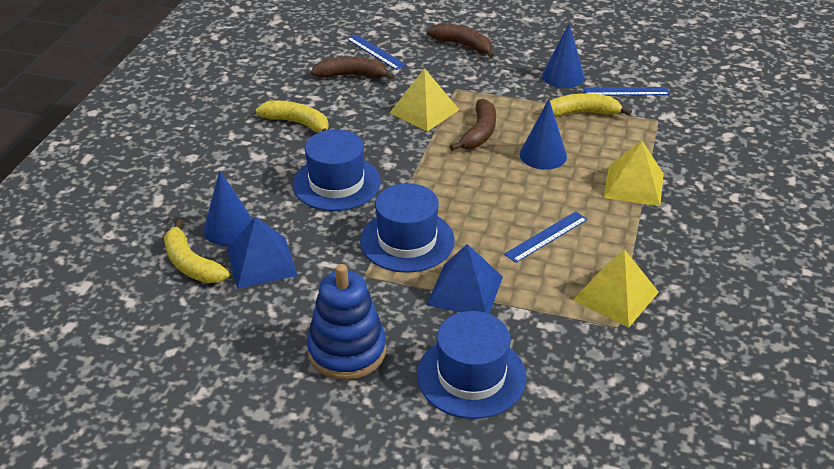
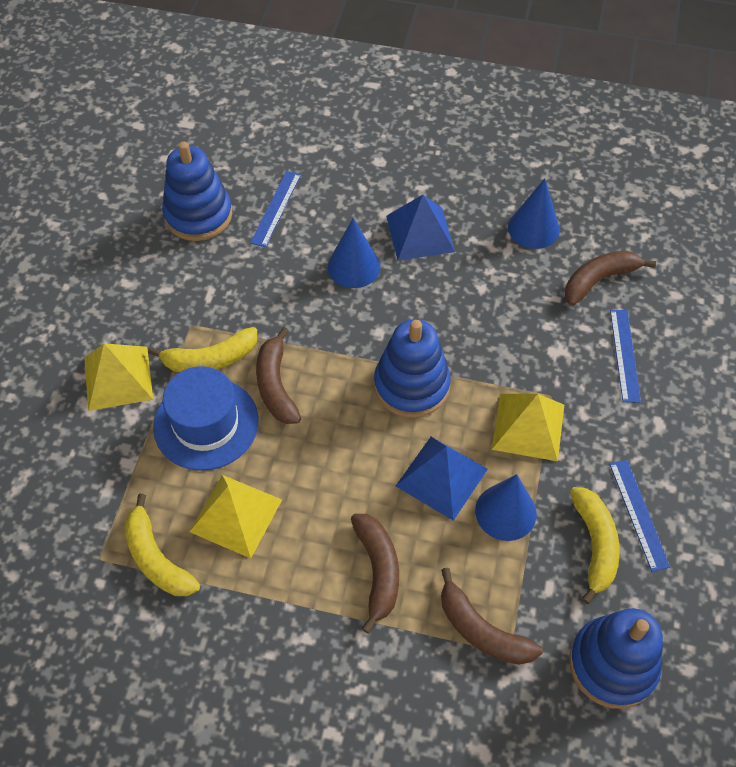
blue hat: 3 -> 1
blue stacking toy: 1 -> 3
brown banana: 3 -> 4

